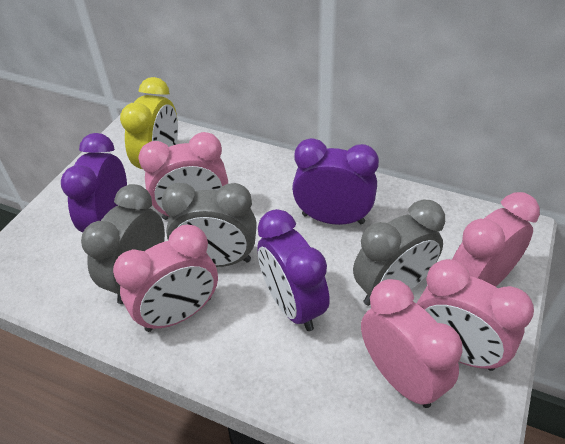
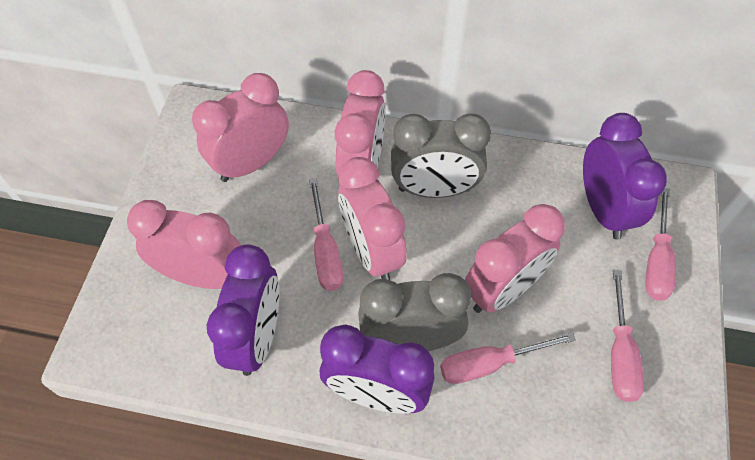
grey clock: 3 -> 2
pink screwdriver: 0 -> 4
yellow clock: 1 -> 0

